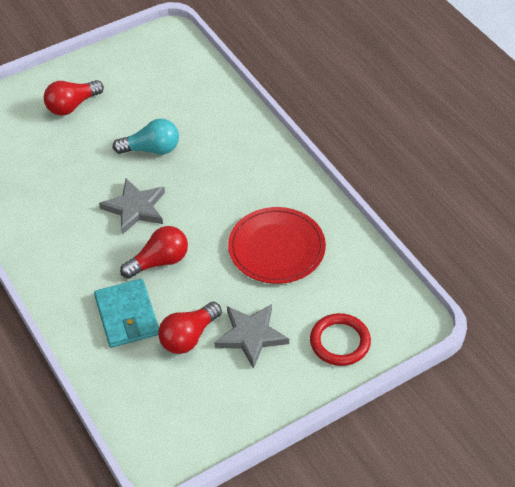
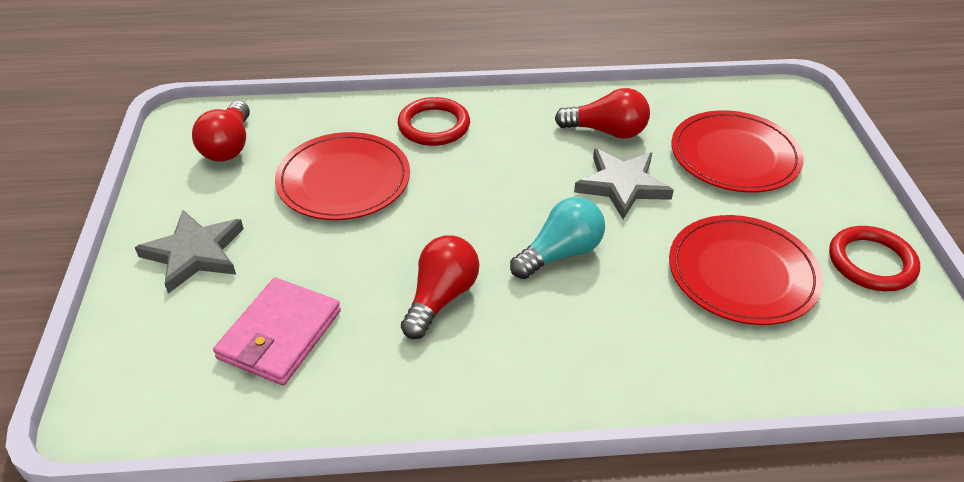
pink wallet: 0 -> 1
red plate: 1 -> 3
red ring: 1 -> 2
turquoise wallet: 1 -> 0

